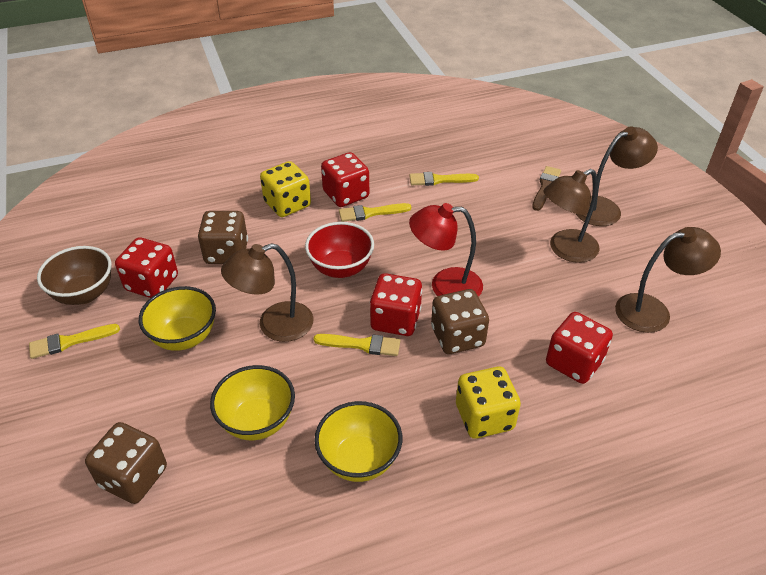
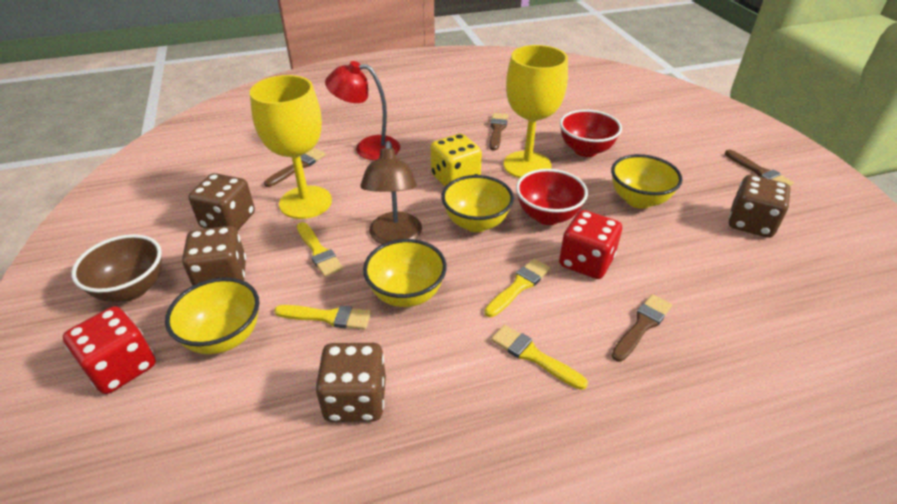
brown brush: 1 -> 4
brown dice: 3 -> 4
brown lamp: 4 -> 1
red bowl: 1 -> 2
red dice: 4 -> 2
yellow bowl: 3 -> 4
yellow dice: 2 -> 1
yellow goblet: 0 -> 2

